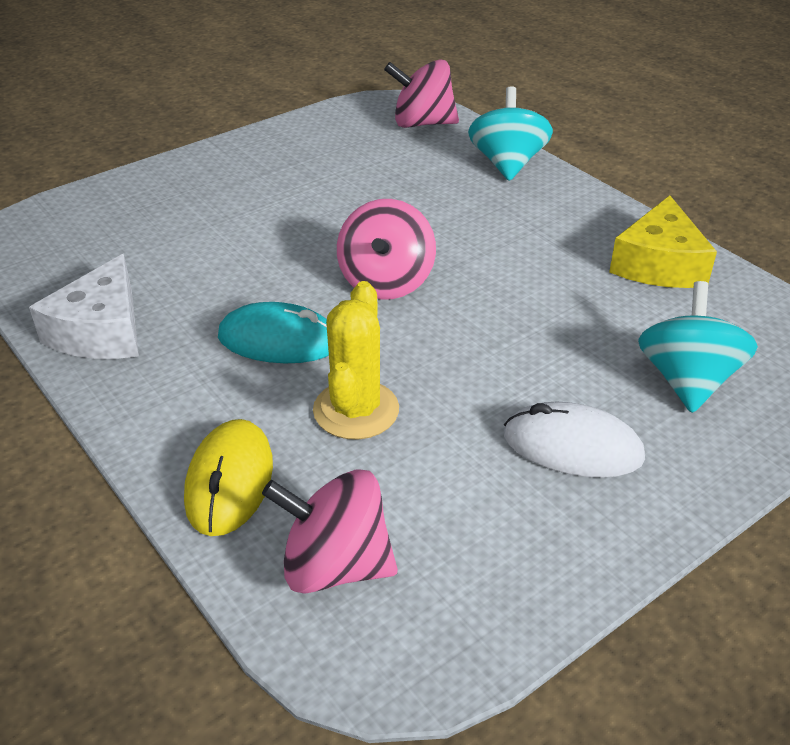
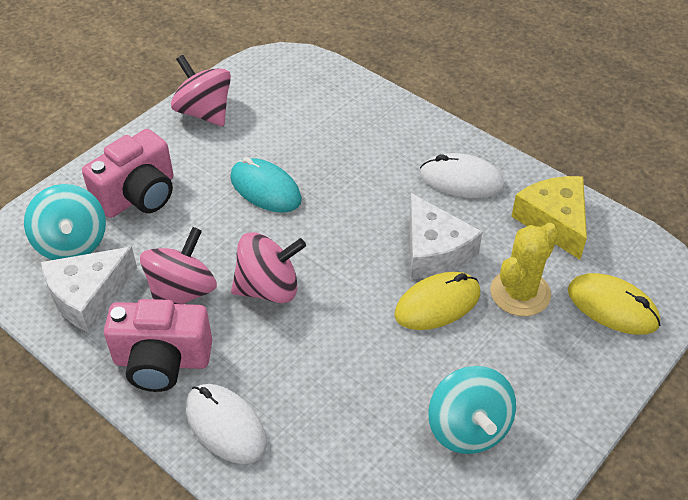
pink camera: 0 -> 2
white cheese: 1 -> 2
white mouse: 1 -> 2
yellow mouse: 1 -> 2

